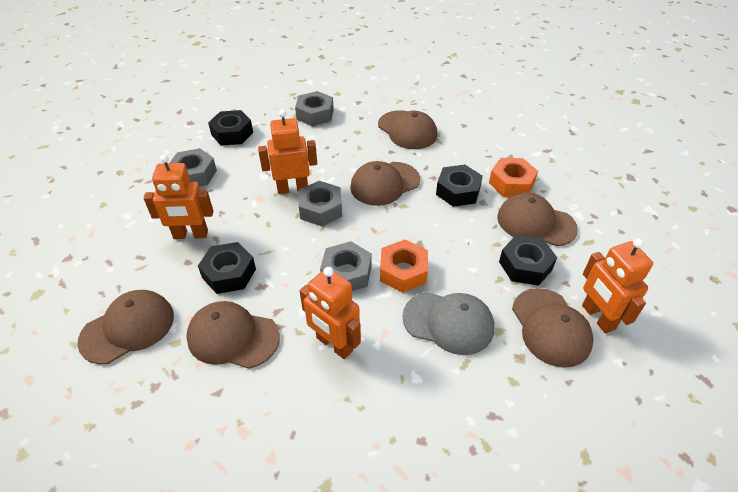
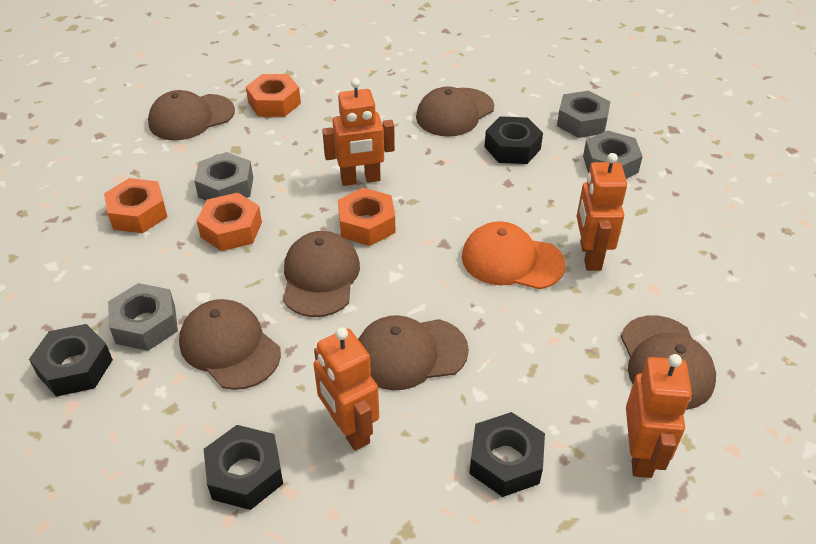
grey cap: 1 -> 0
orange cap: 0 -> 1
orange nut: 2 -> 4

